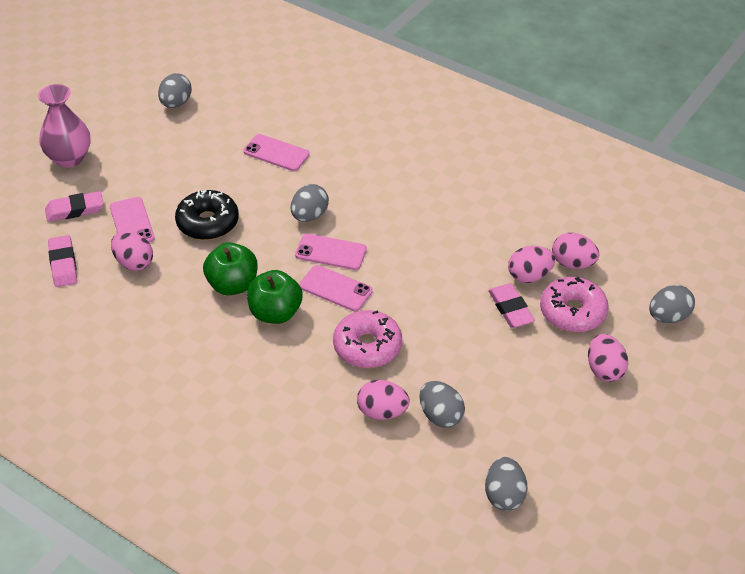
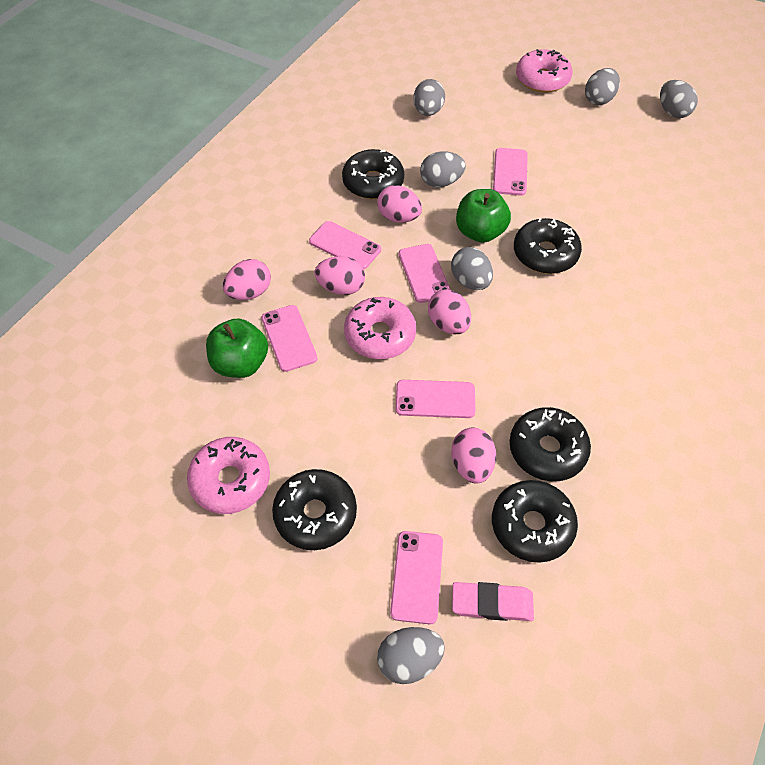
black donut: 1 -> 5
grey egg: 5 -> 6
pink donut: 2 -> 3
pink eraser: 3 -> 1
pink phone: 4 -> 6
pink vase: 1 -> 0

